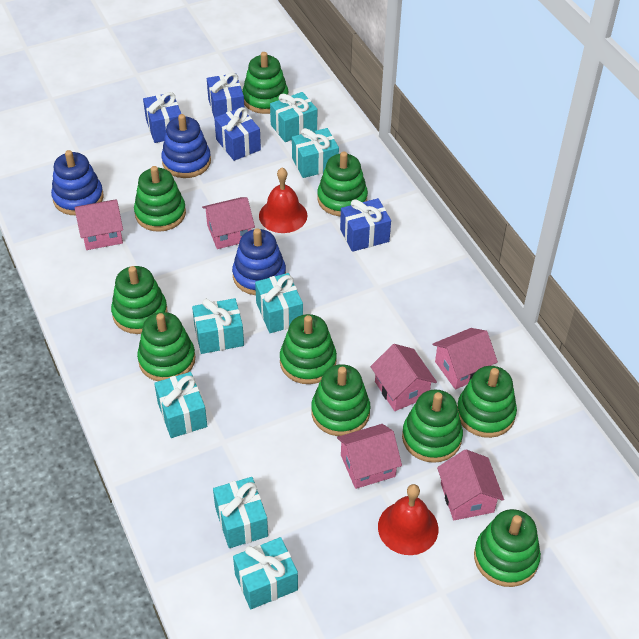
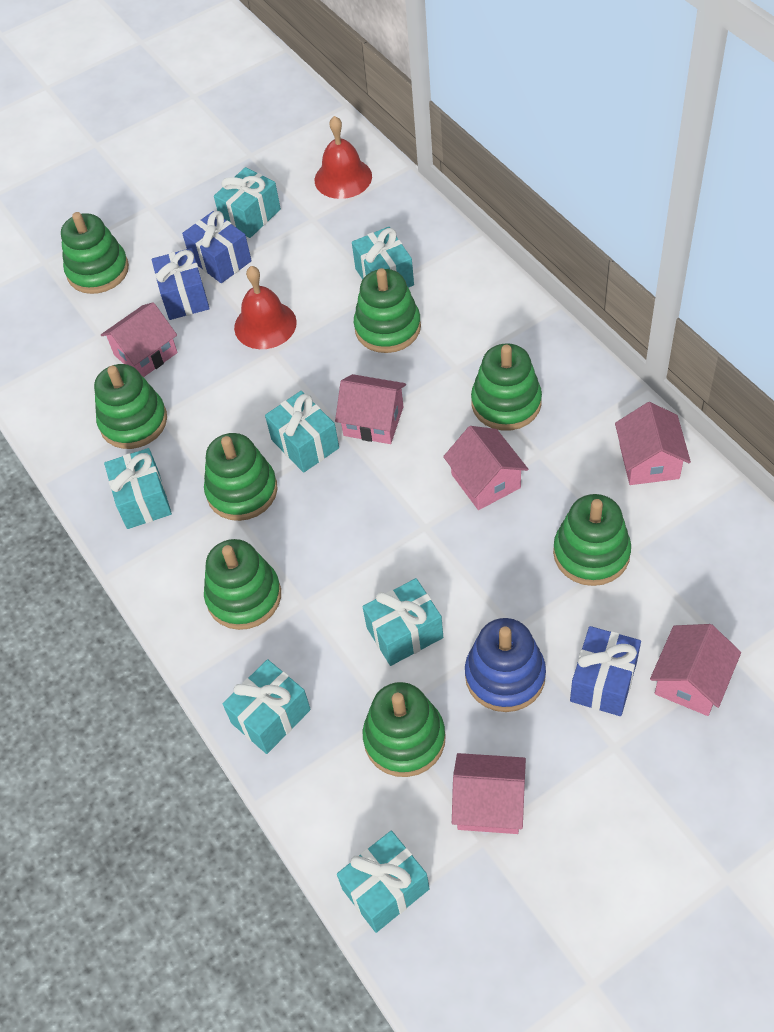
blue gift: 4 -> 3
blue stacking toy: 3 -> 1
green stacking toy: 10 -> 8

